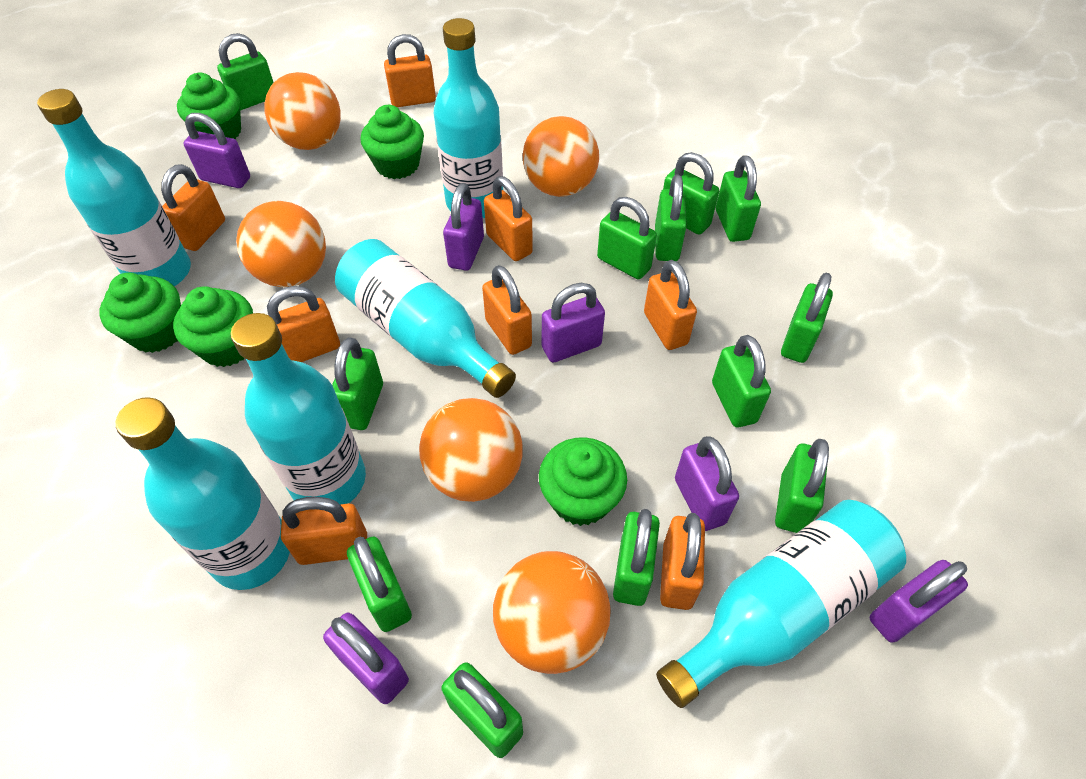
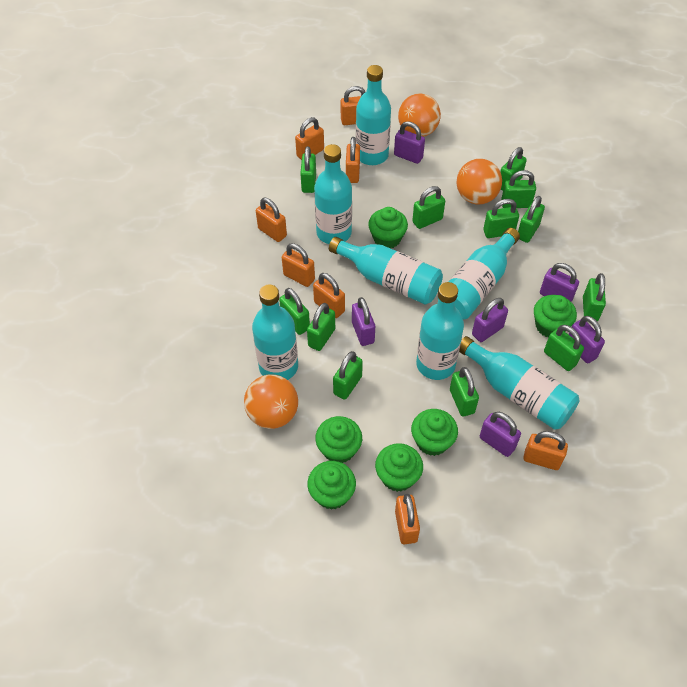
green cupcake: 5 -> 6
orange ball: 5 -> 3
turquoise bottle: 6 -> 7

